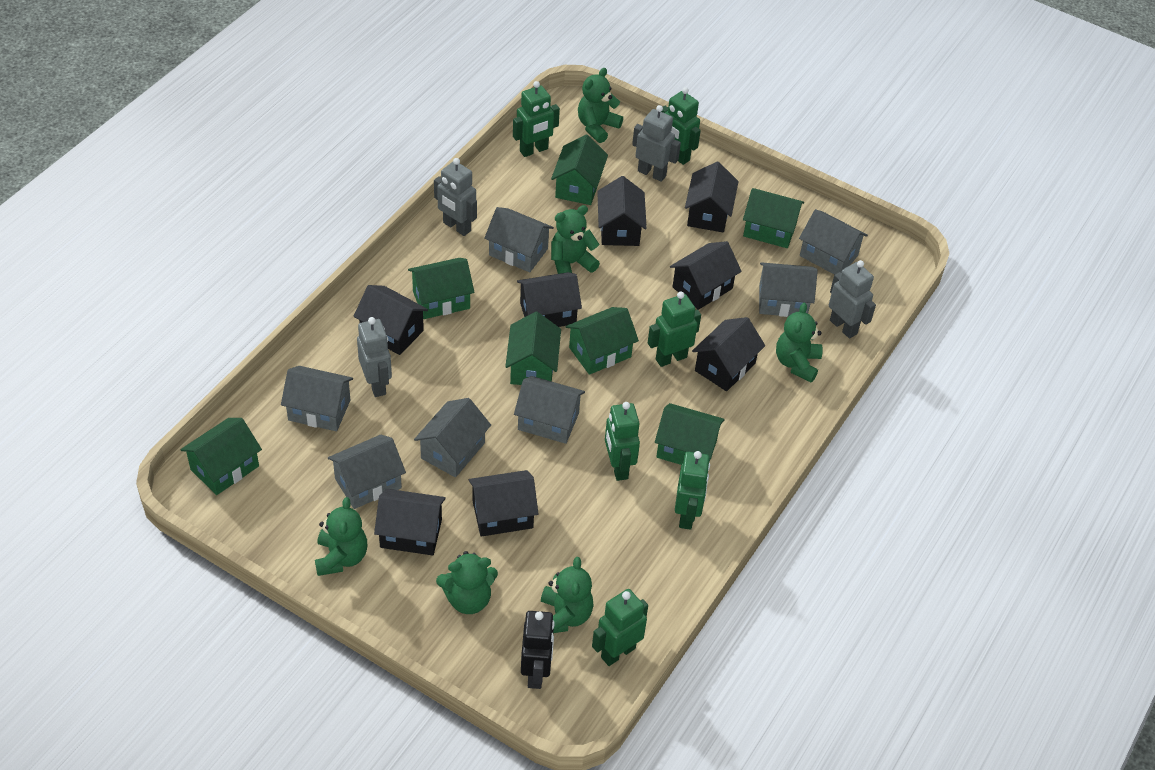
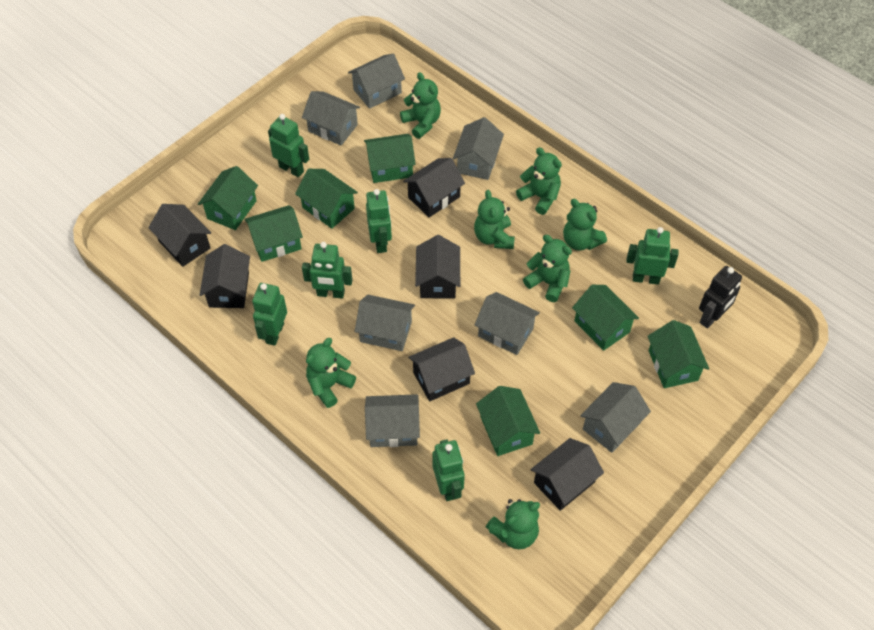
black house: 8 -> 6
green teddy bear: 6 -> 7
grey robot: 4 -> 0

